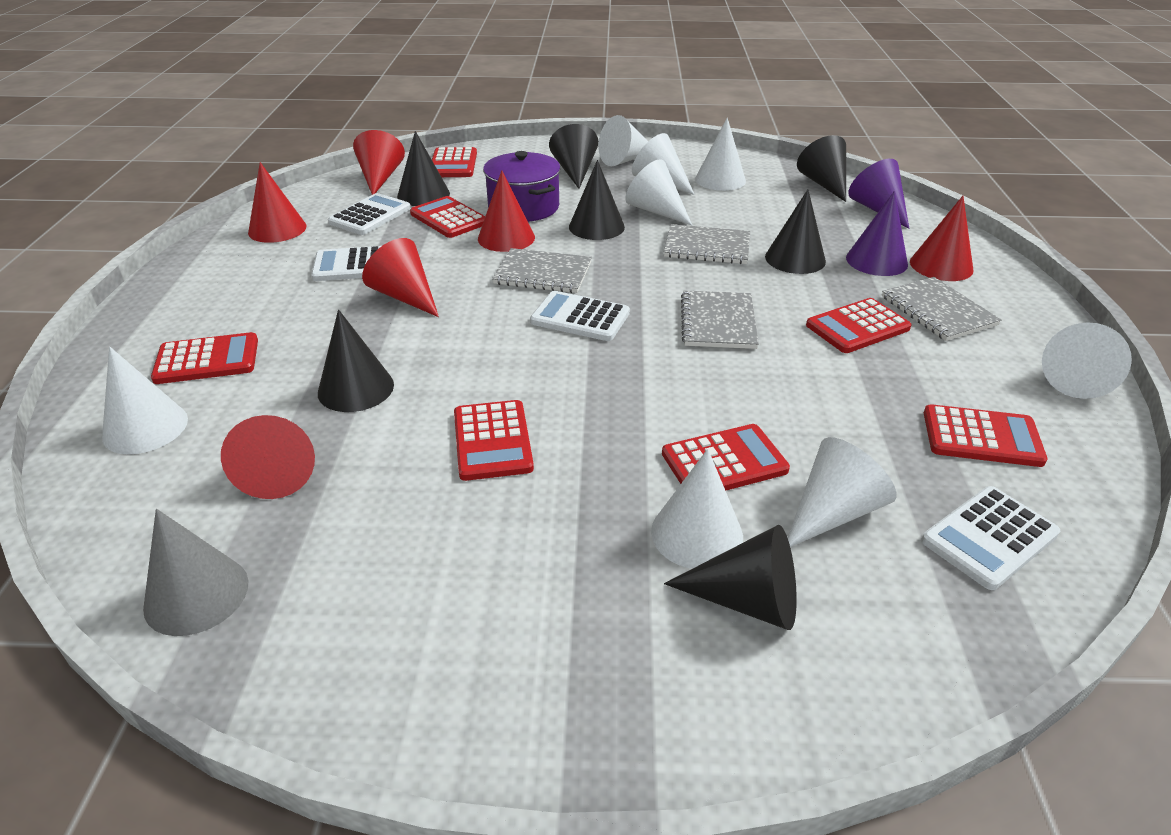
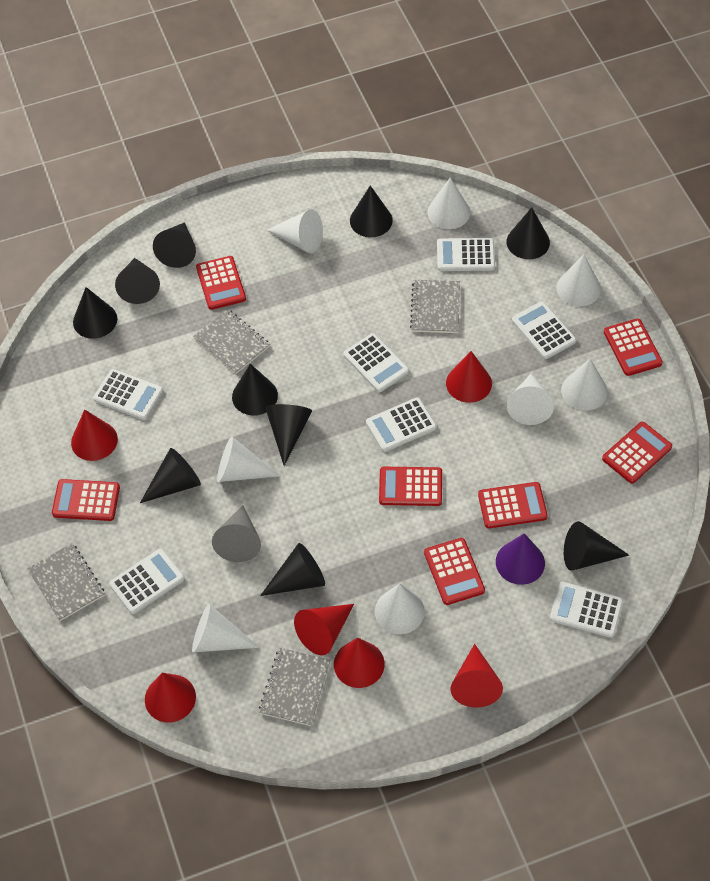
black cone: 7 -> 10
purple cone: 2 -> 1
purple pot: 1 -> 0
white calculator: 4 -> 7

